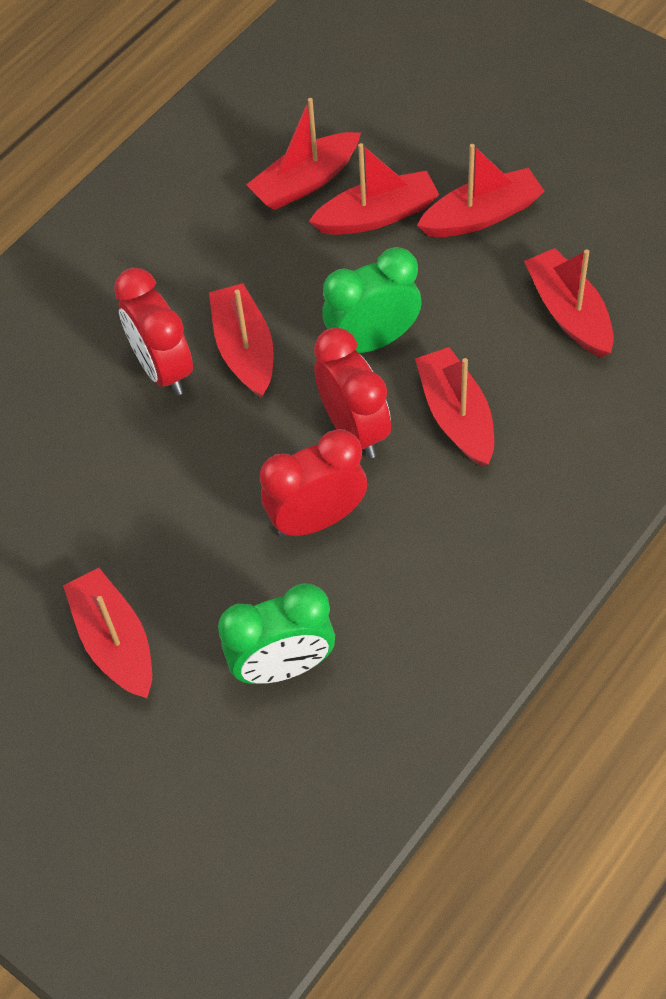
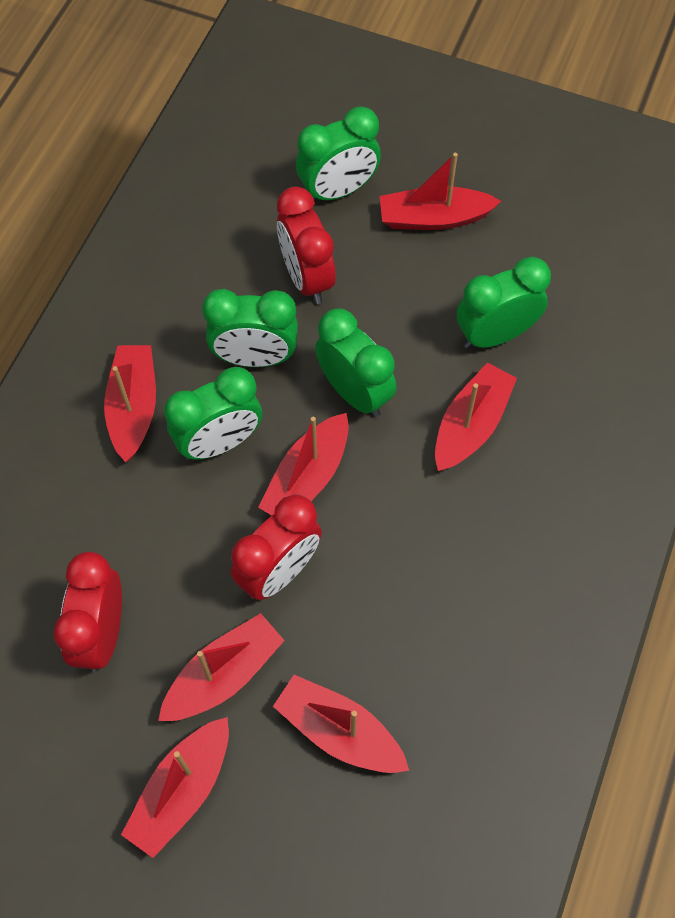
green clock: 2 -> 5

